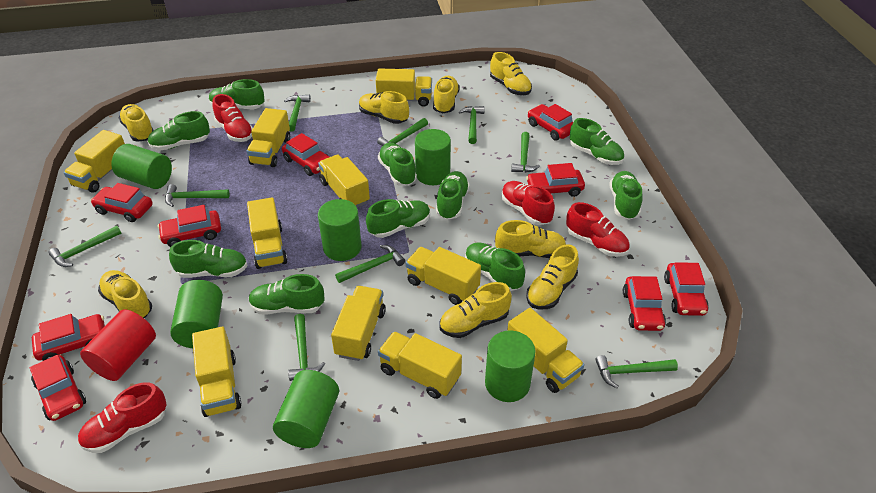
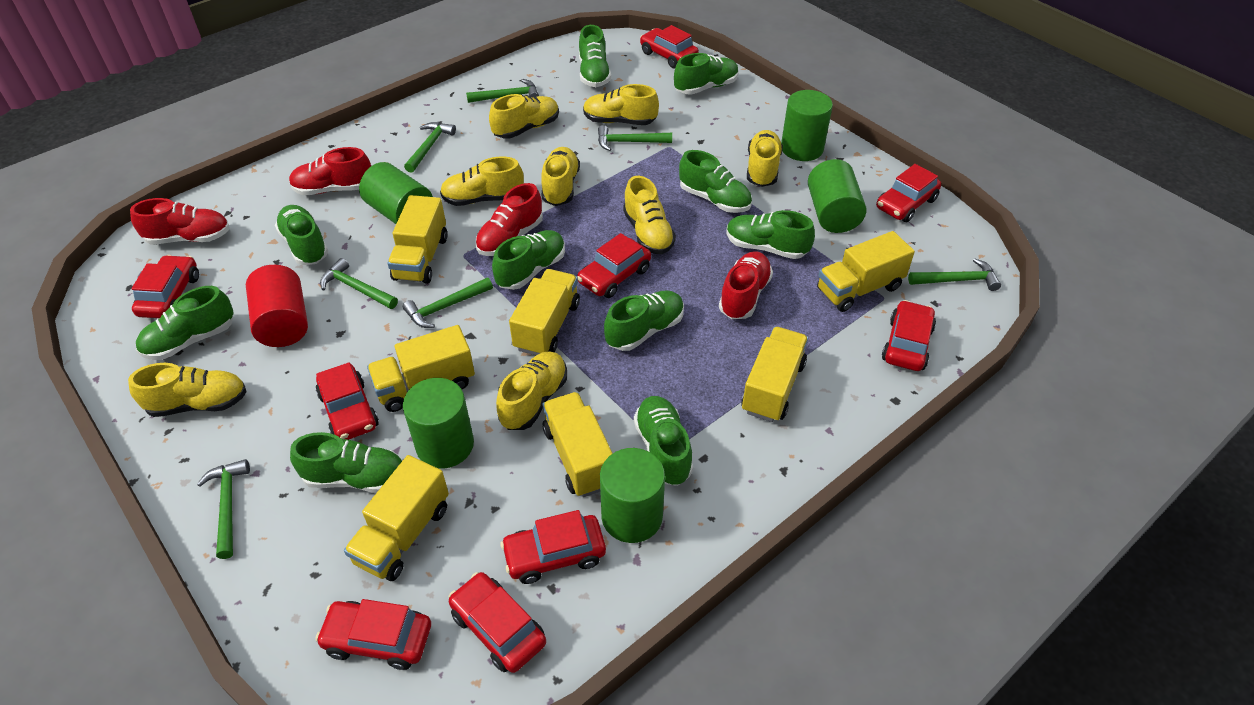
green cylinder: 6 -> 5
green hammer: 9 -> 7
yellow truck: 10 -> 7

